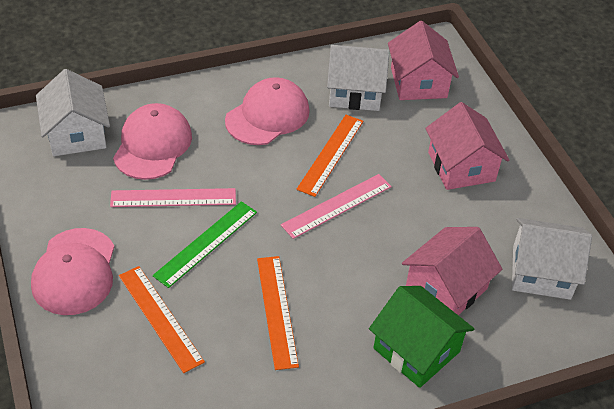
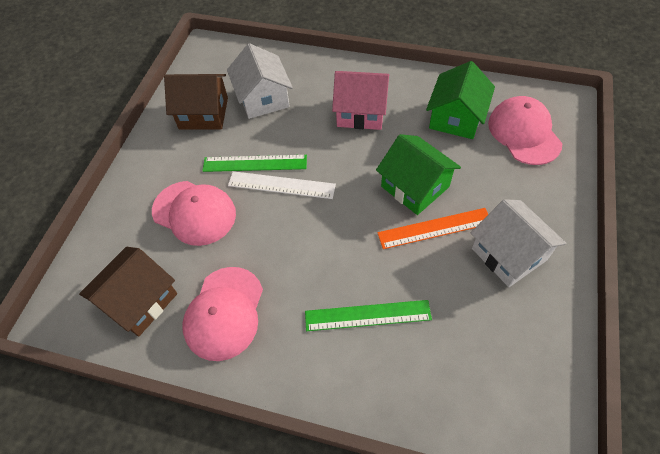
brown house: 0 -> 2
green house: 1 -> 2
green ruler: 1 -> 2
orange ruler: 3 -> 1
pink house: 3 -> 1
pink ruler: 2 -> 0
white house: 3 -> 2
white ruler: 0 -> 1

